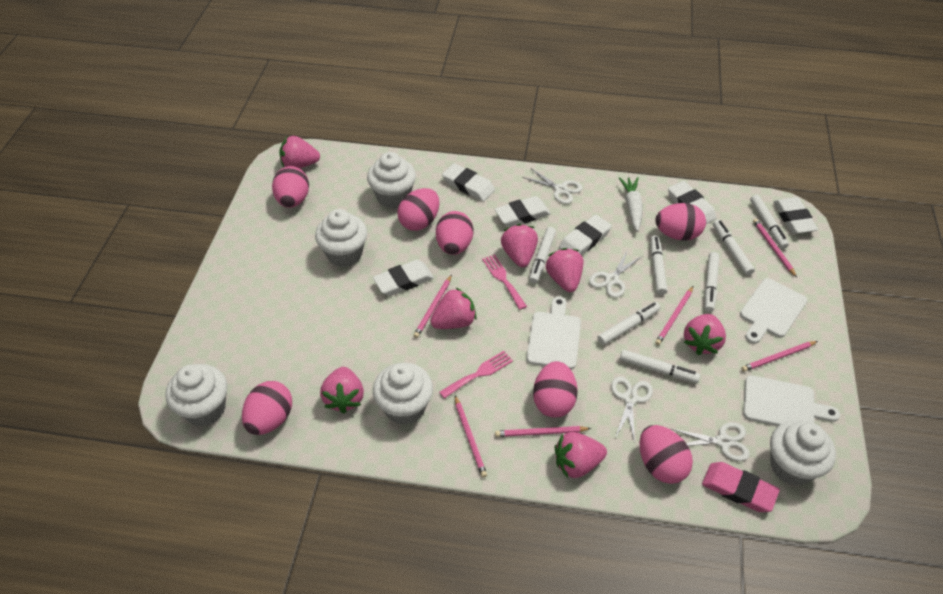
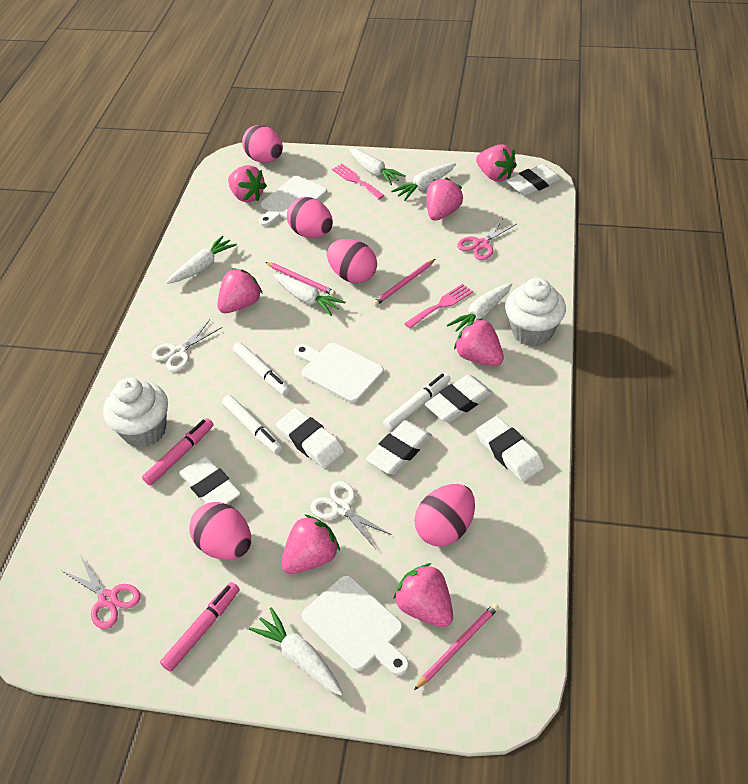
pink egg: 7 -> 5
pink eraser: 1 -> 0
pink marker: 0 -> 2
pink pencil: 6 -> 3
pink scissors: 0 -> 2
white carrot: 1 -> 6
white cupcake: 5 -> 2
white marker: 7 -> 3
white scissors: 4 -> 2

